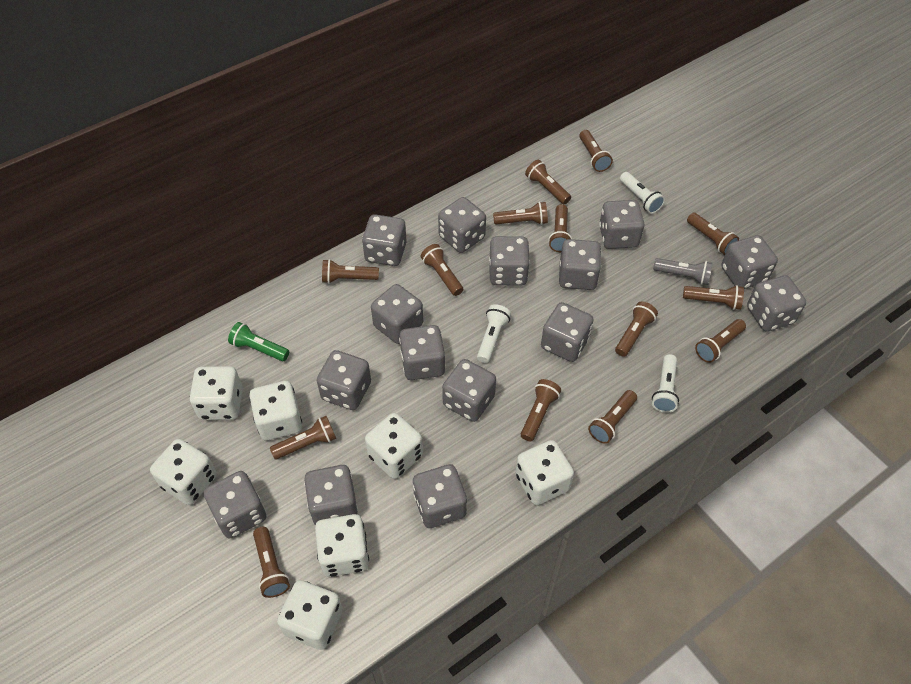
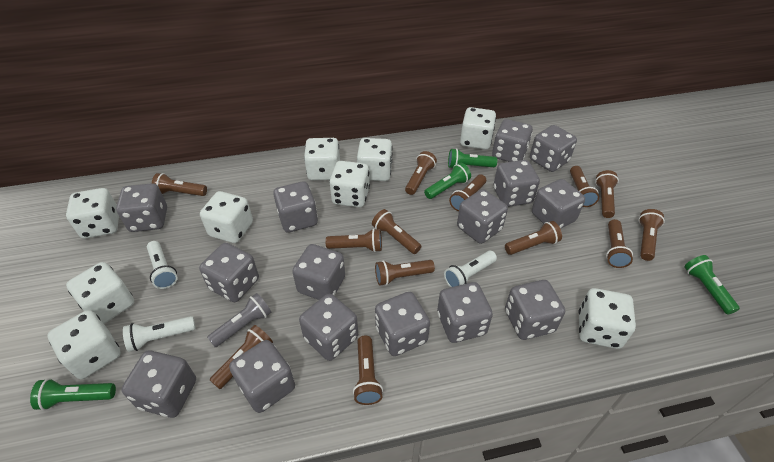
brown flashlight: 14 -> 13
green flashlight: 1 -> 4
white dice: 7 -> 9

